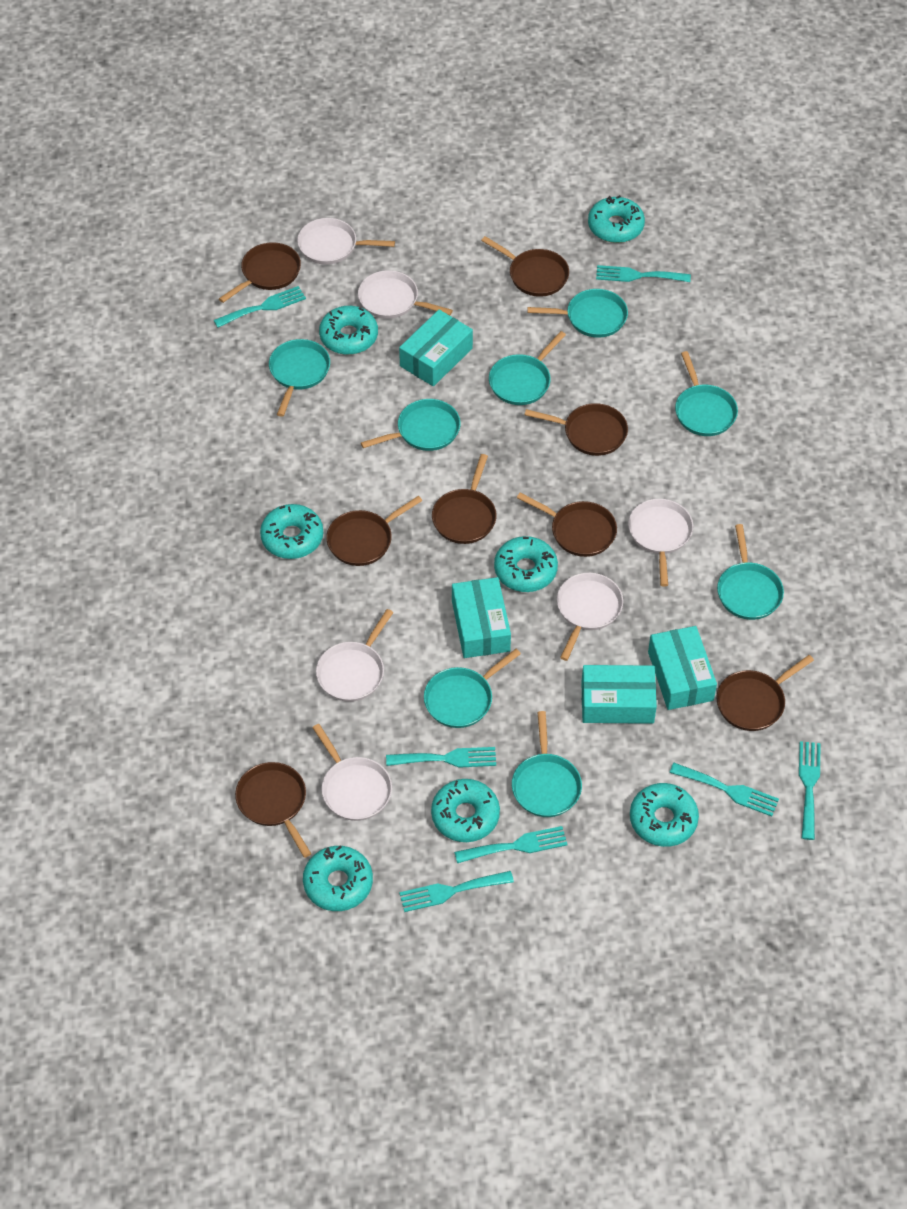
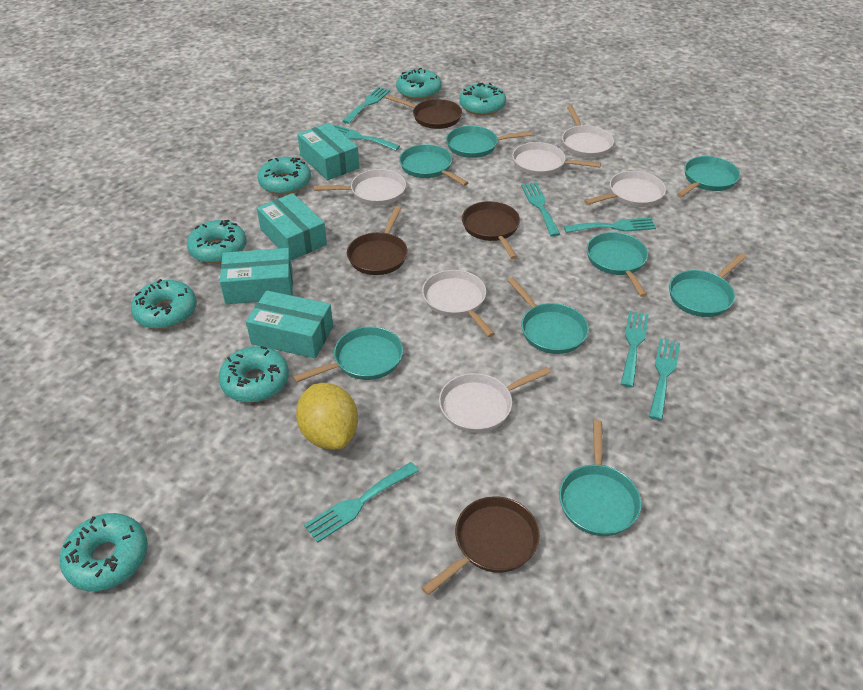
brown pan: 8 -> 4
yellow lemon: 0 -> 1

